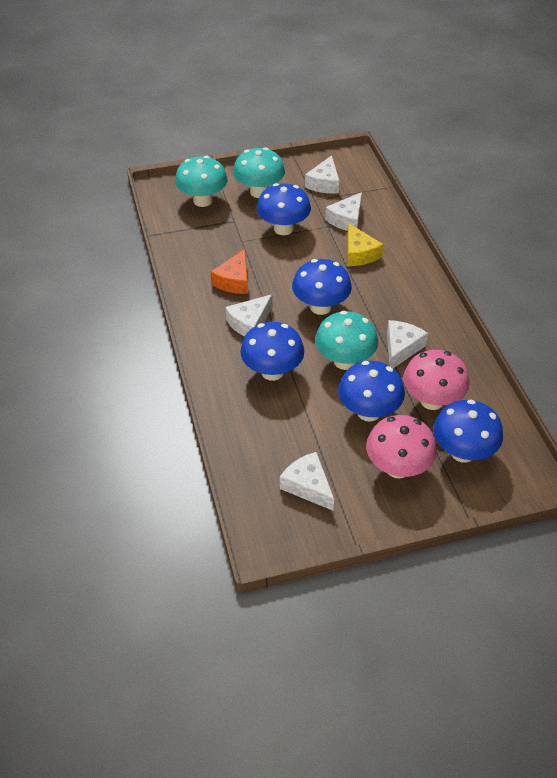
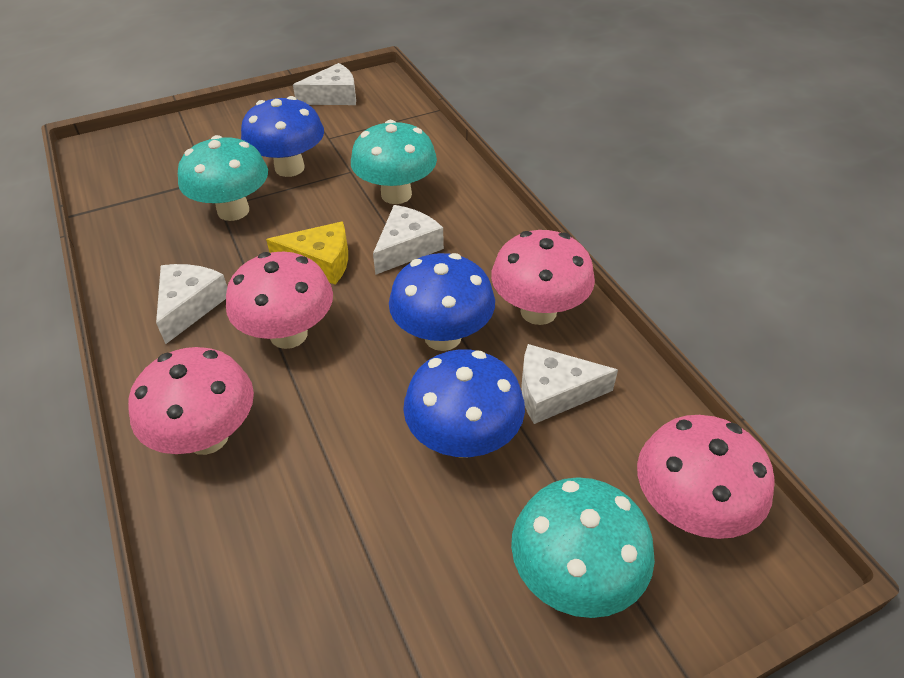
blue mushroom: 5 -> 3
orange cheese: 1 -> 0
pink mushroom: 2 -> 4
white cheese: 5 -> 4

